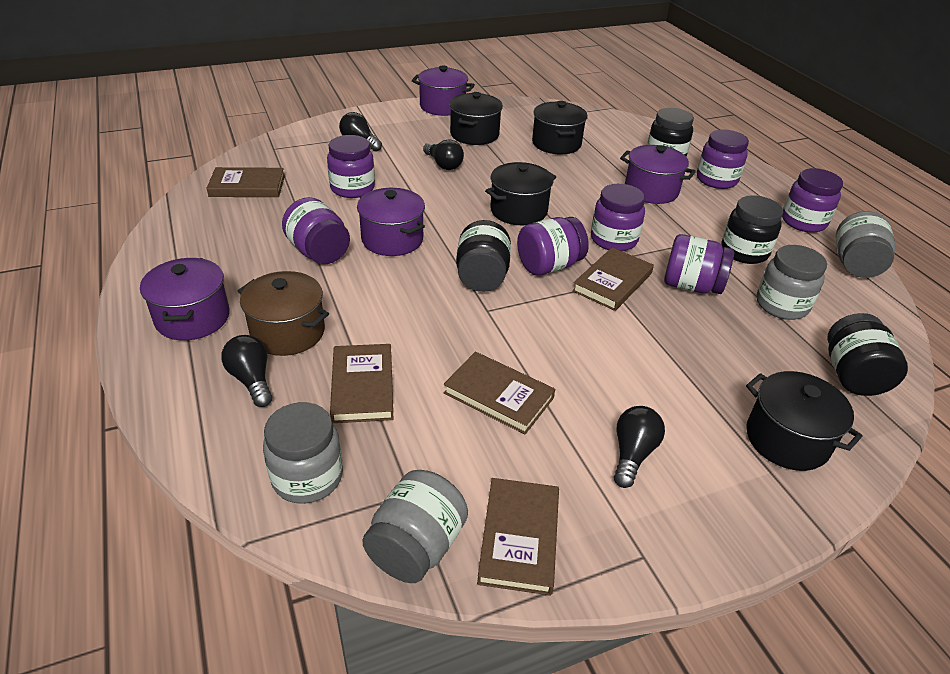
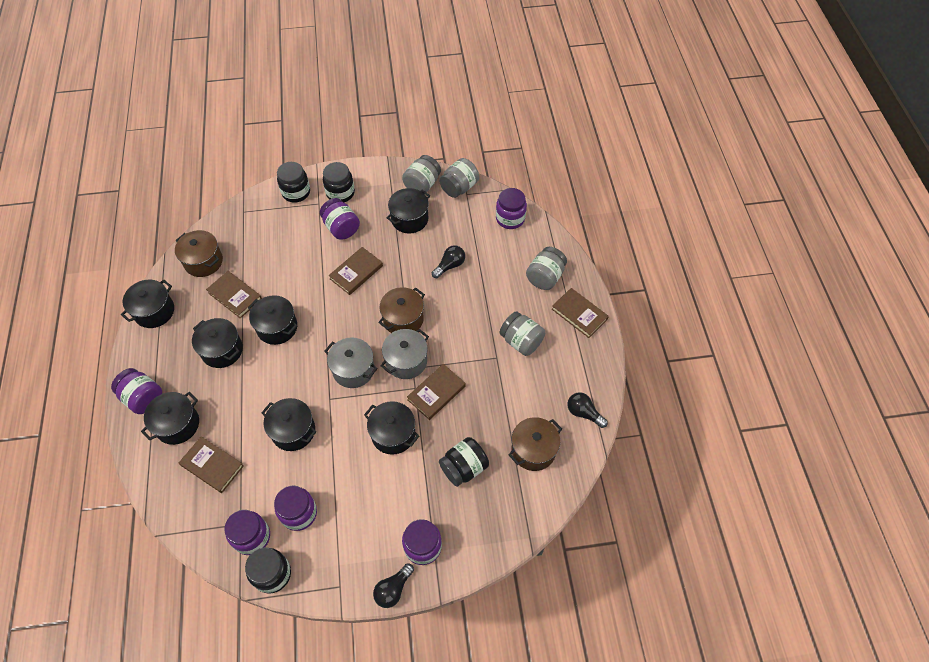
black light bulb: 4 -> 3
black pot: 4 -> 7
brown pot: 1 -> 3
grey pot: 0 -> 2
purple jar: 7 -> 6
purple pot: 4 -> 0

